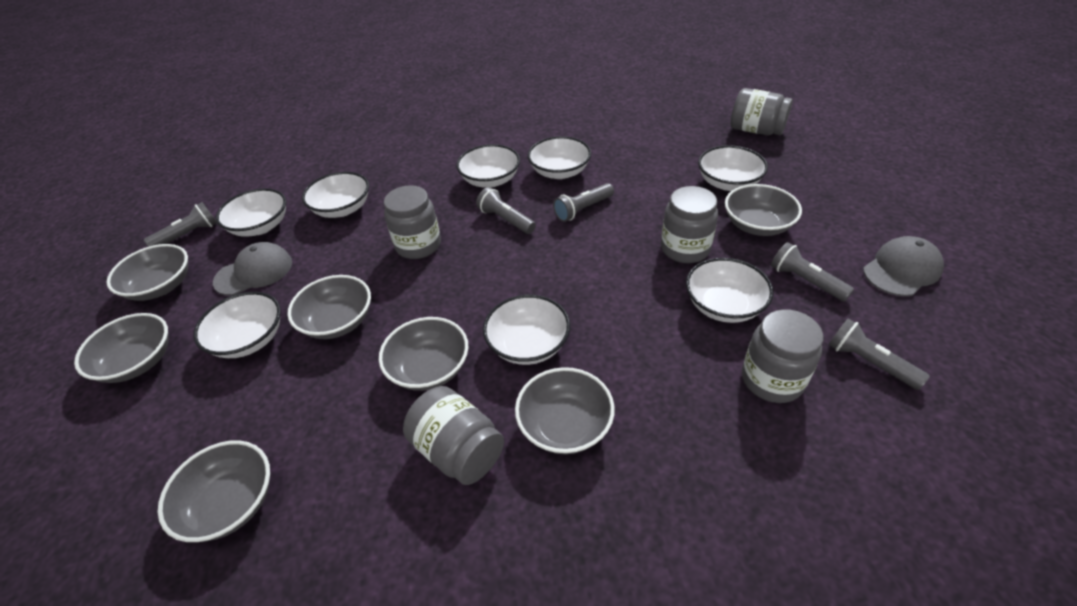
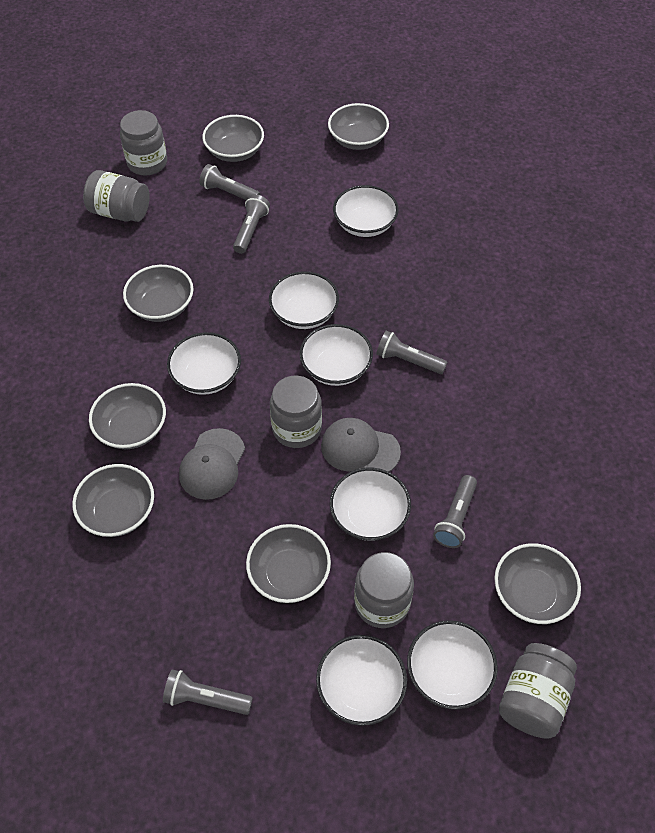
white bowl: 8 -> 7

